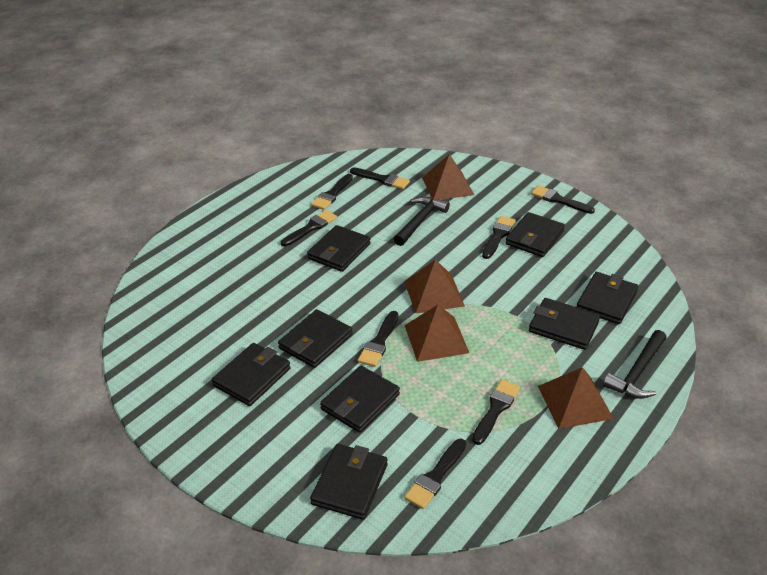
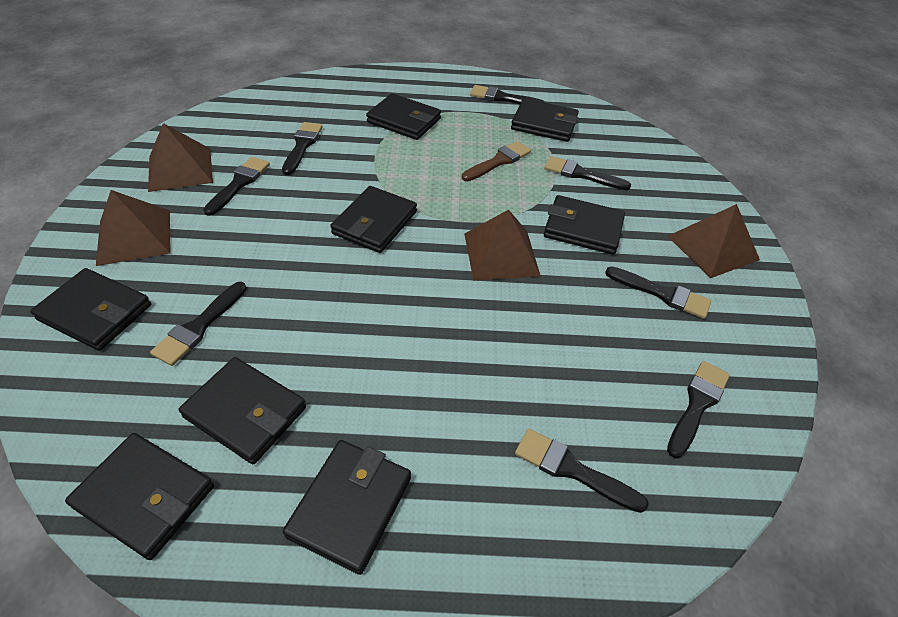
black hammer: 2 -> 0
brown brush: 0 -> 1

